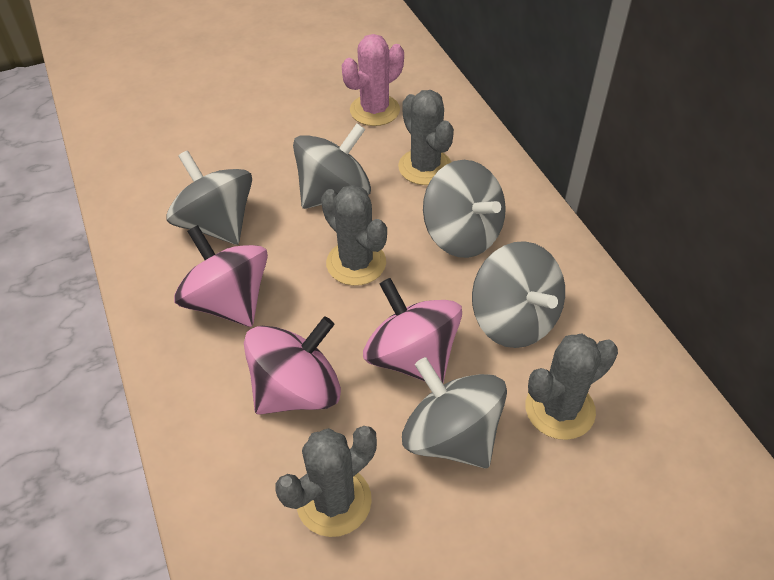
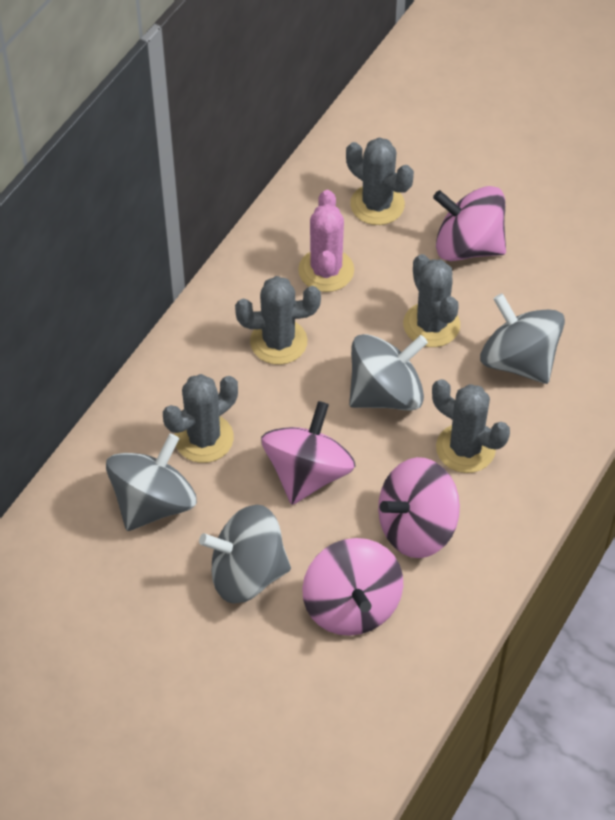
grey cactus: 4 -> 5
grey spinning top: 5 -> 4
pink spinning top: 3 -> 4

